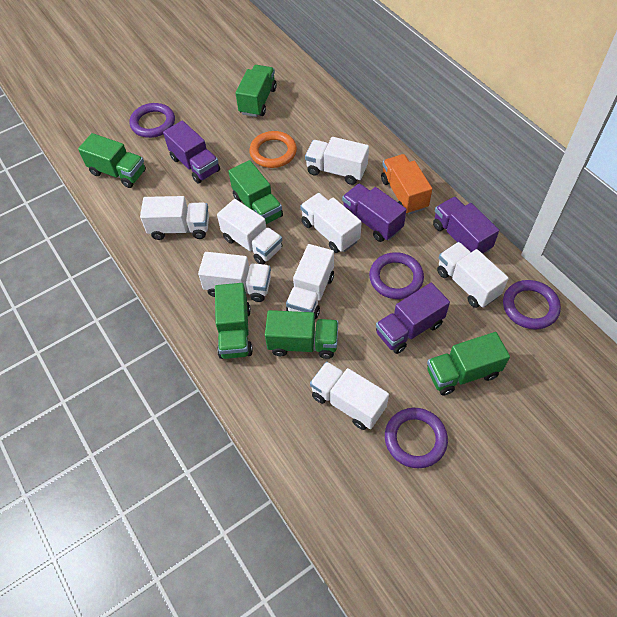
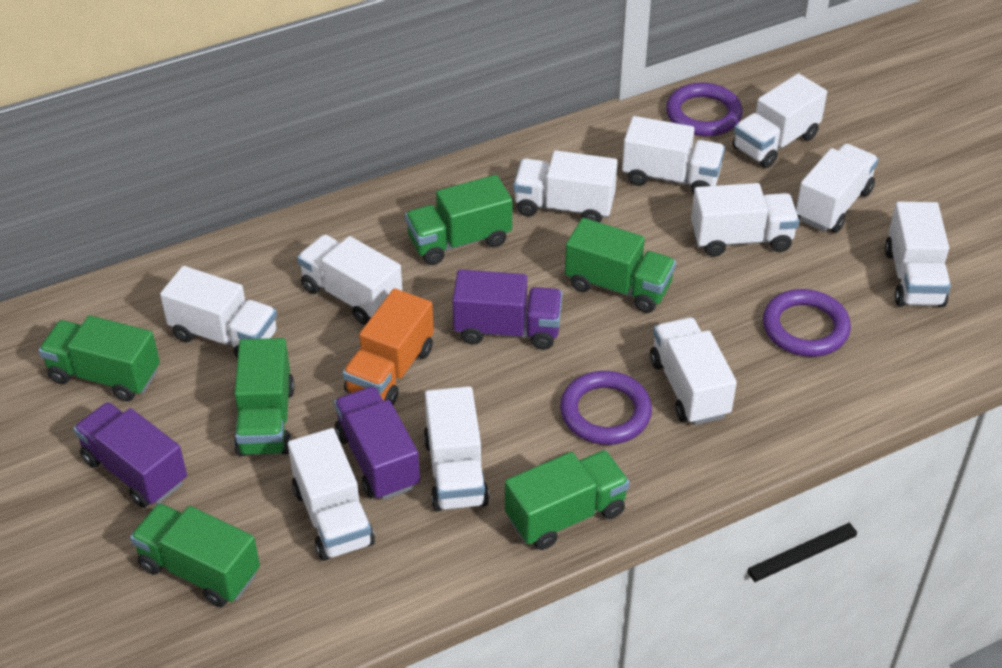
orange ring: 1 -> 0
purple ring: 4 -> 3
purple truck: 4 -> 3
white truck: 8 -> 11

